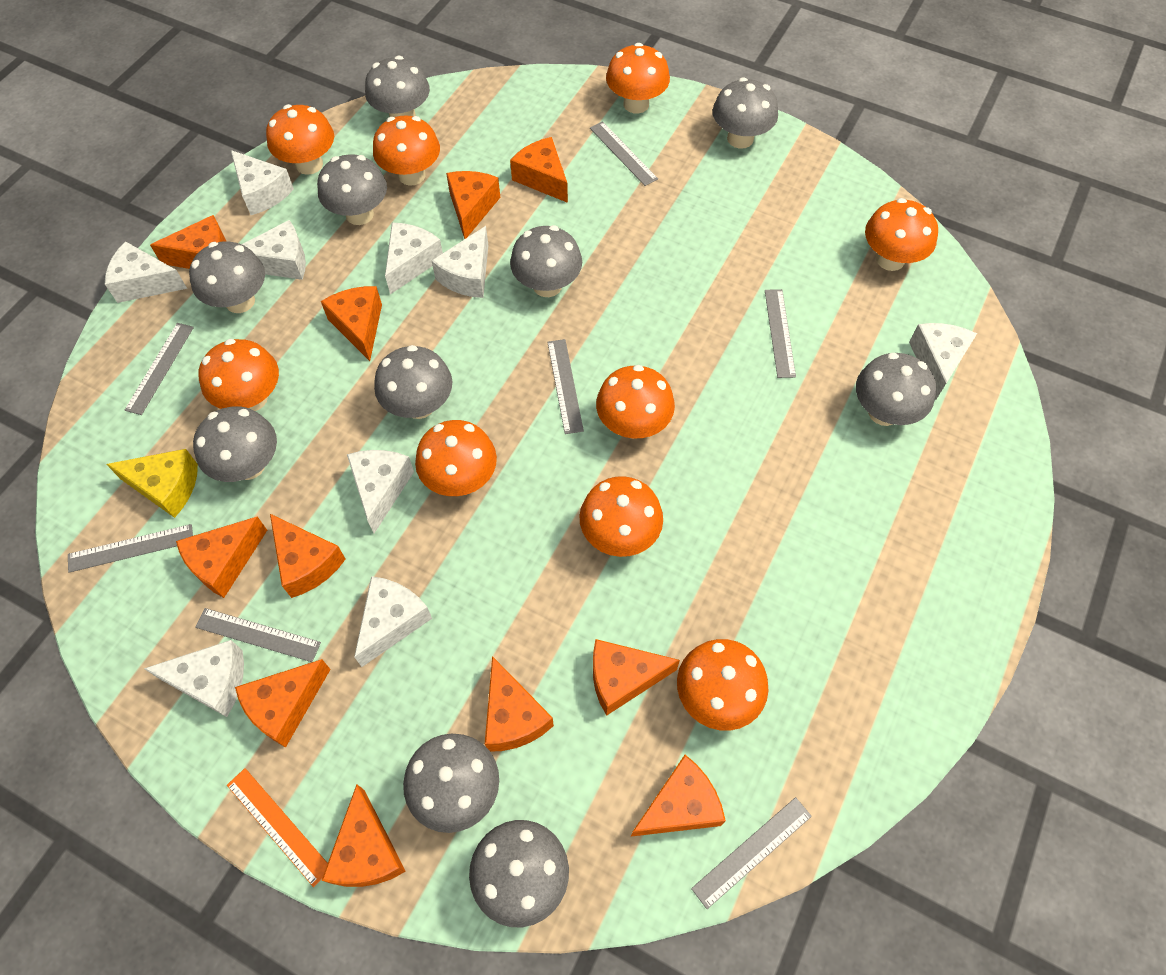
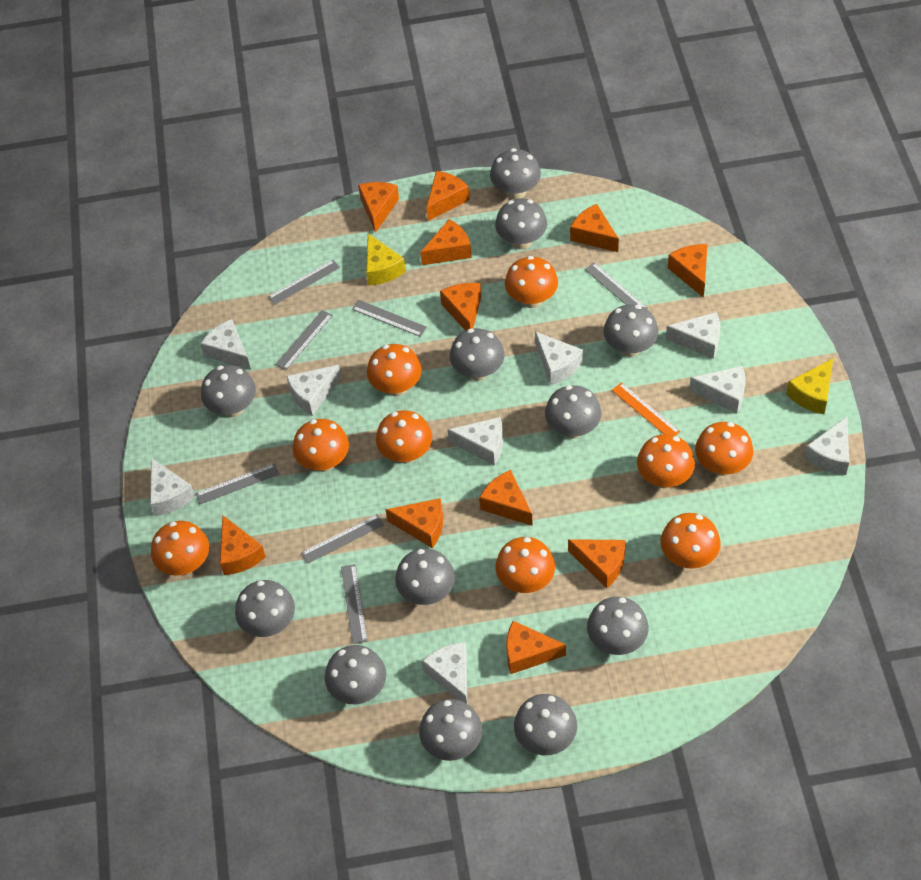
grey mushroom: 10 -> 12
yellow cheese: 1 -> 2

